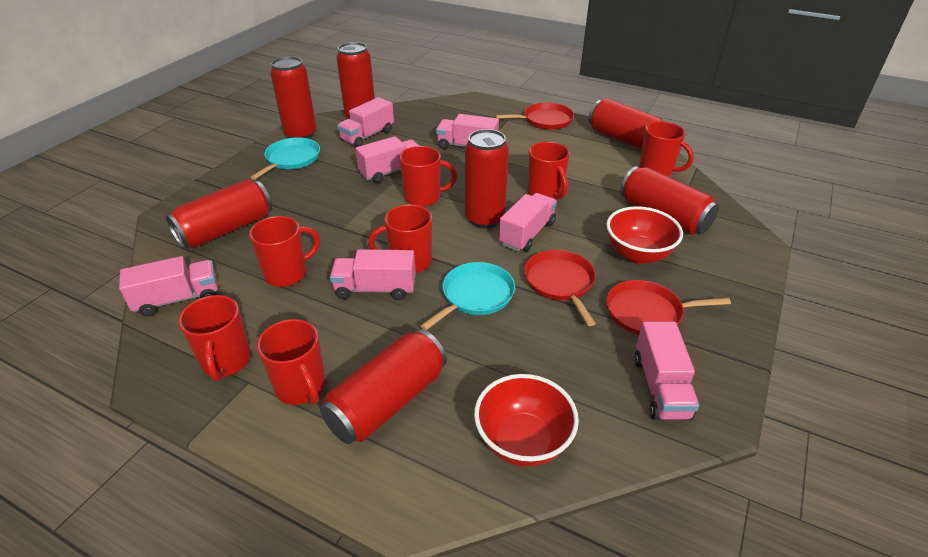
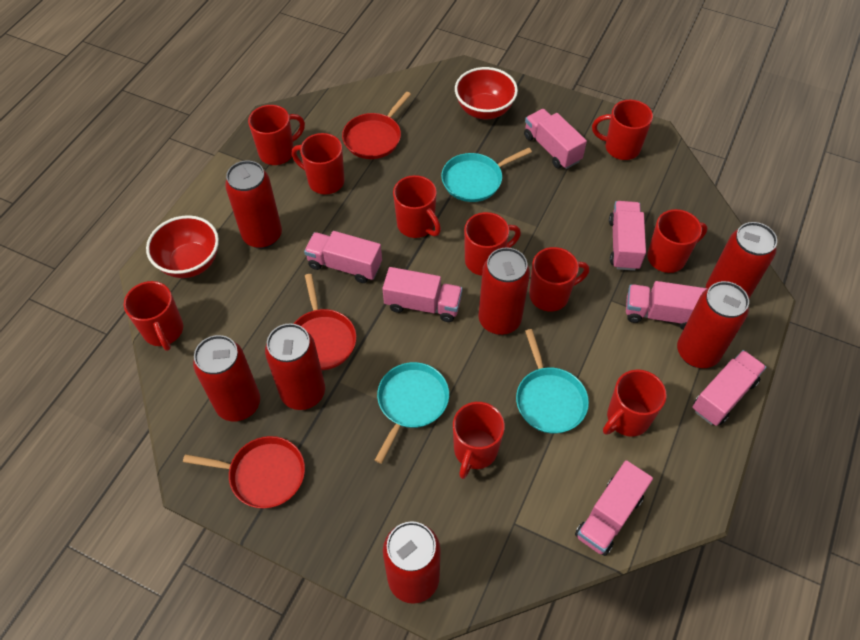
red mug: 7 -> 10
turquoise pan: 2 -> 3

